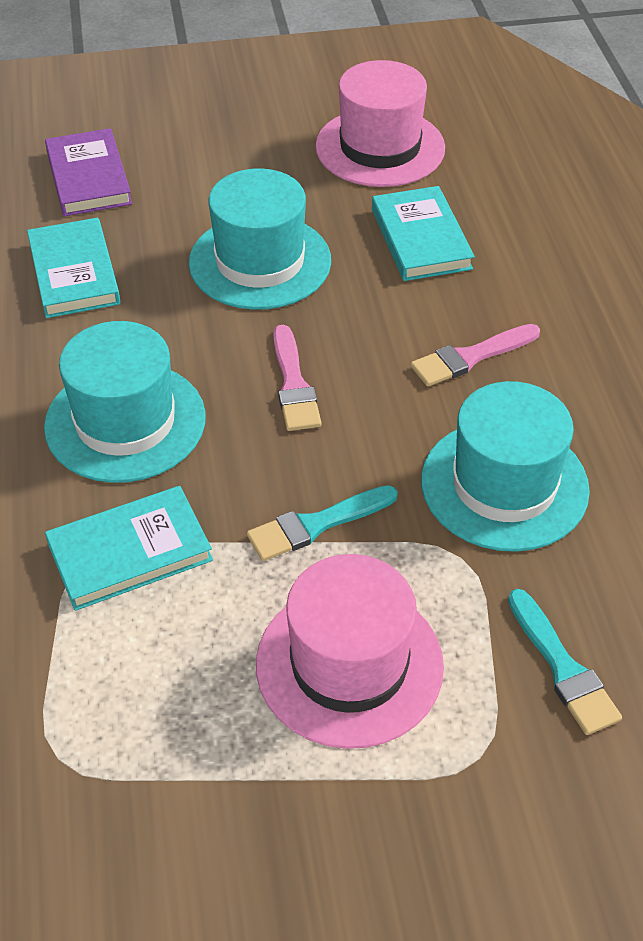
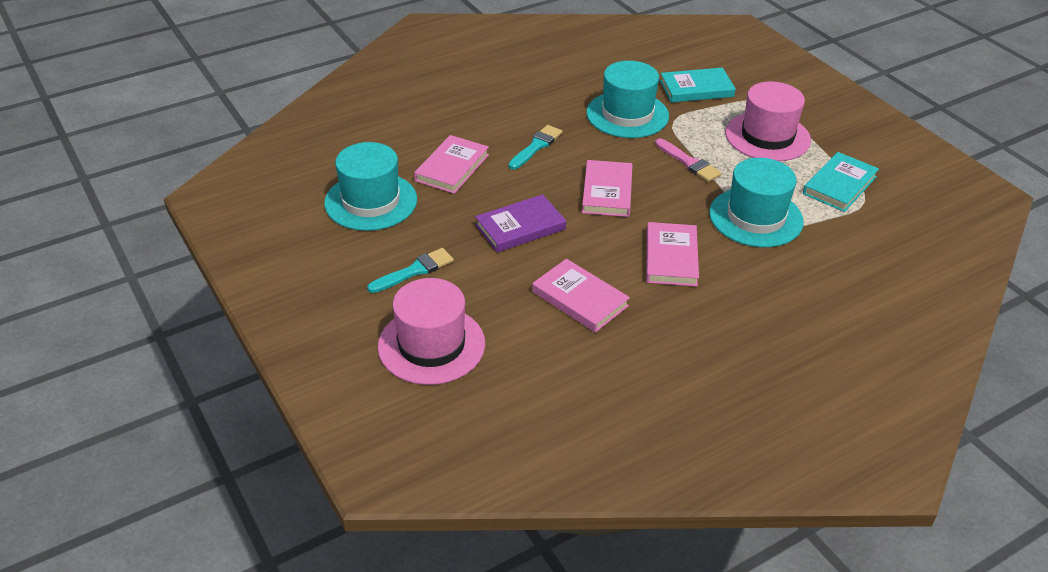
pink book: 0 -> 4
pink brush: 2 -> 1
turquoise book: 3 -> 2

